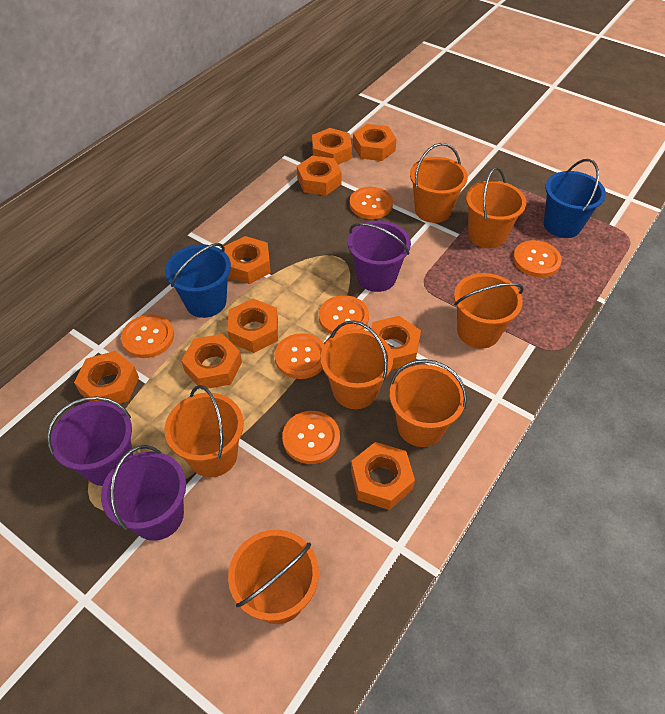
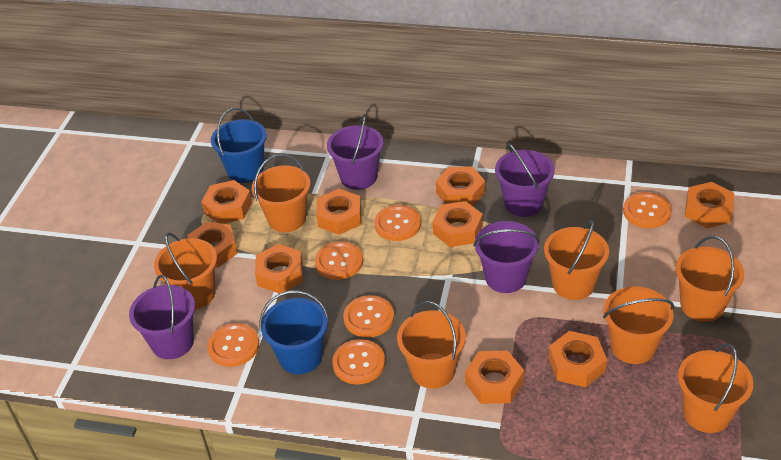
purple bucket: 3 -> 4

